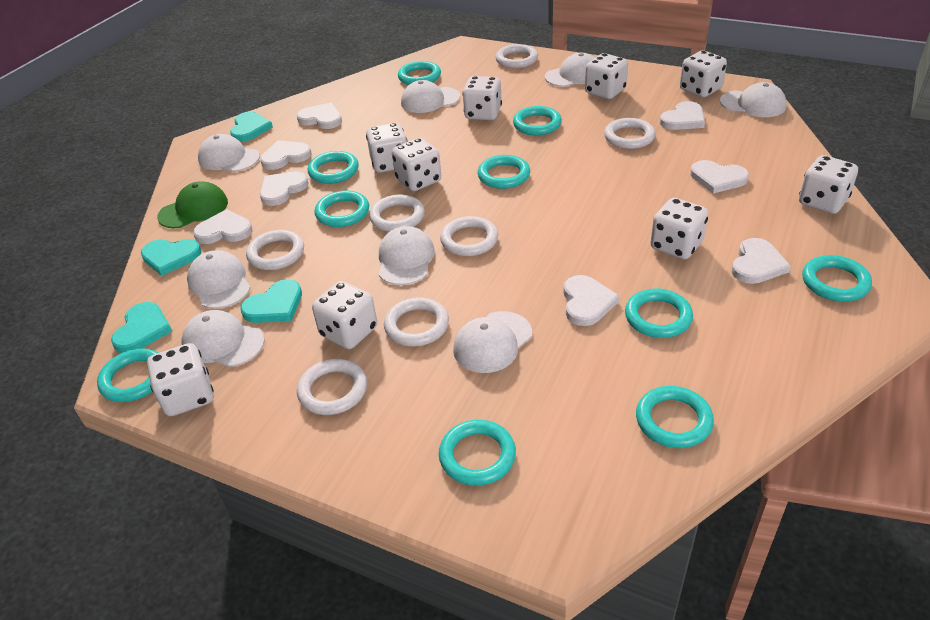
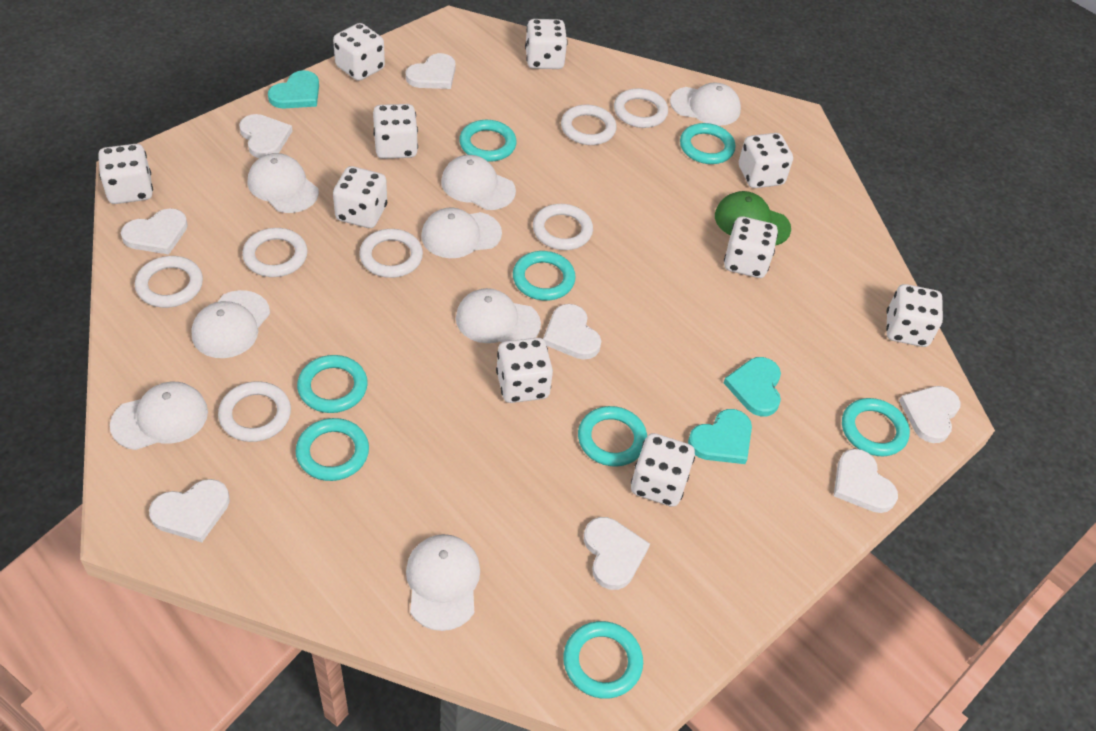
turquoise heart: 4 -> 3
turquoise ring: 10 -> 8
white dice: 9 -> 10

